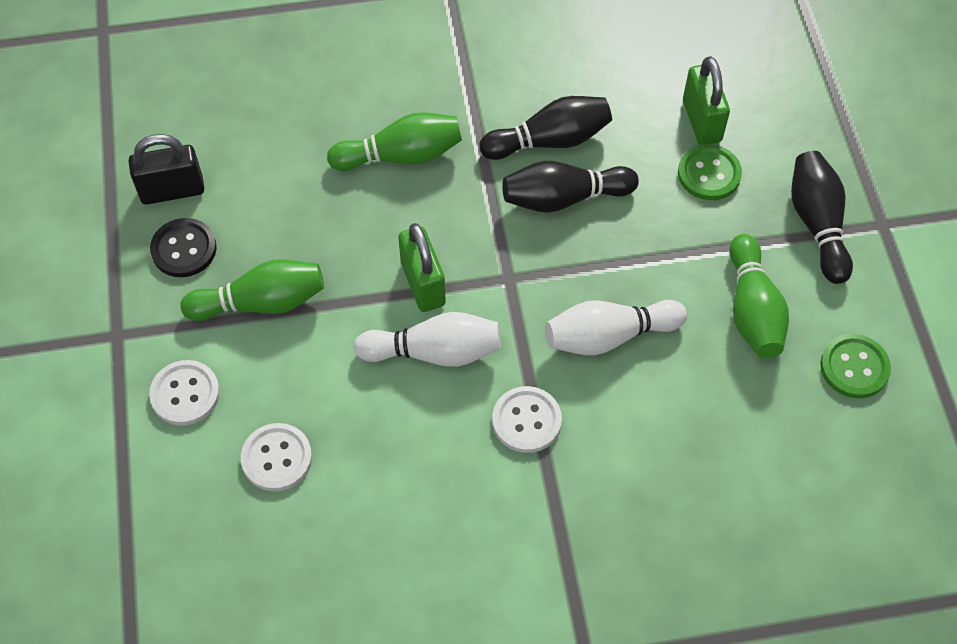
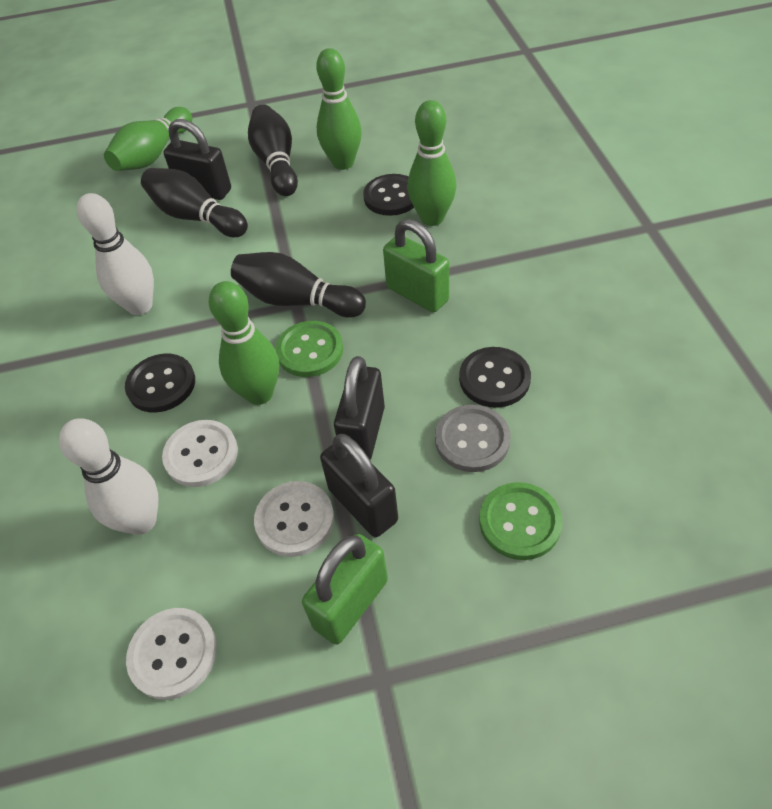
black button: 1 -> 3
black padlock: 1 -> 3
green bowling pin: 3 -> 4
grey button: 0 -> 1

